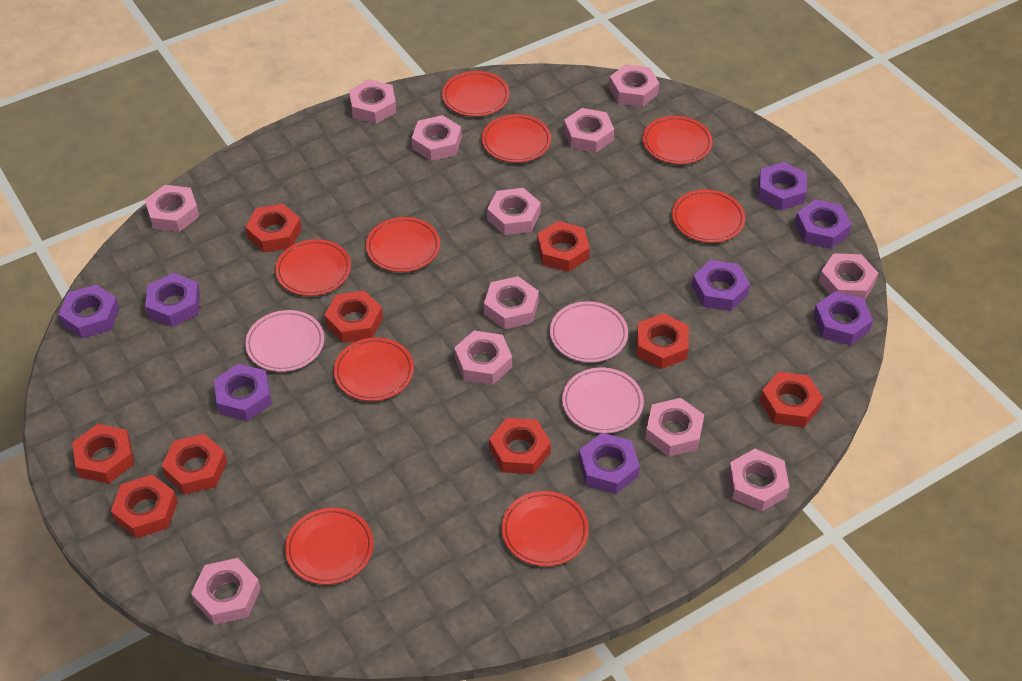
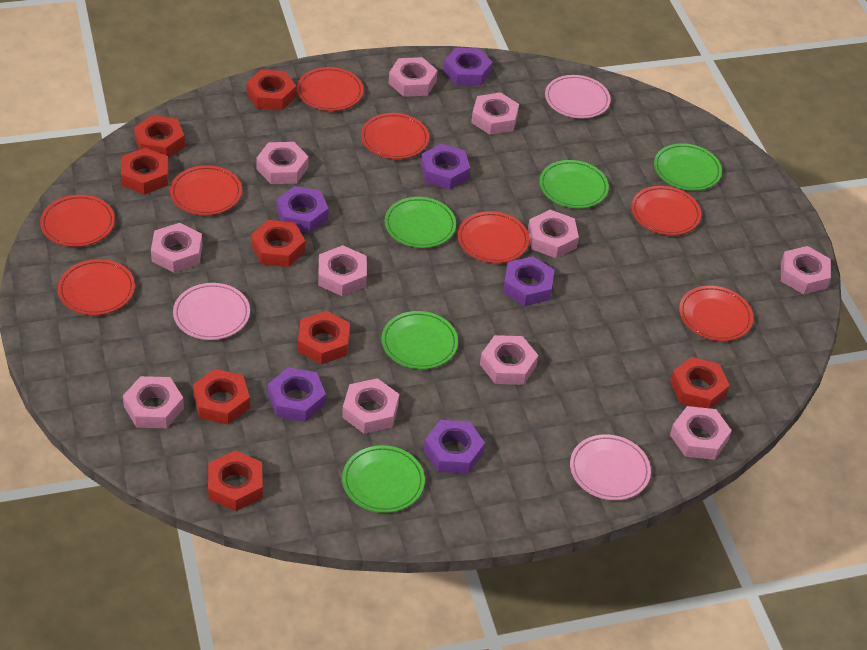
green plate: 0 -> 5
pink nut: 12 -> 11
purple nut: 8 -> 6
red nut: 9 -> 8
red plate: 9 -> 8

